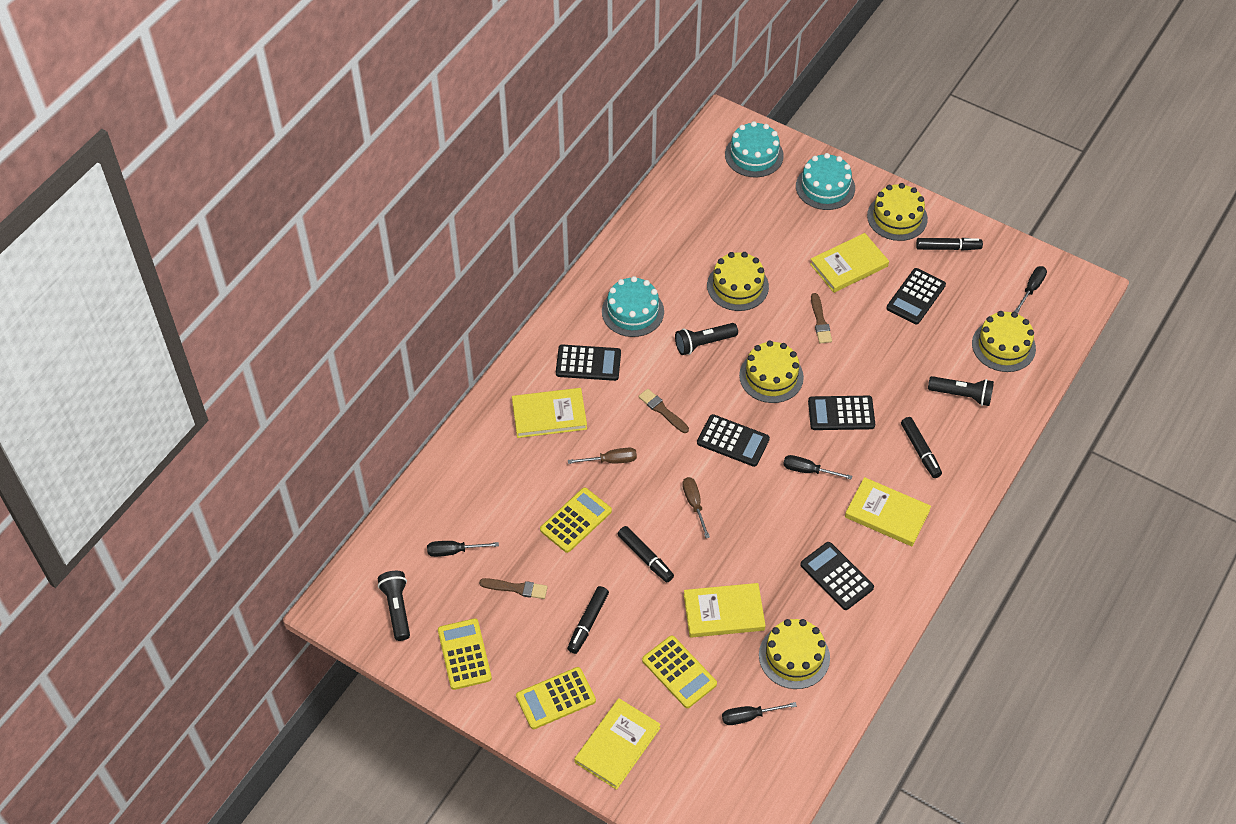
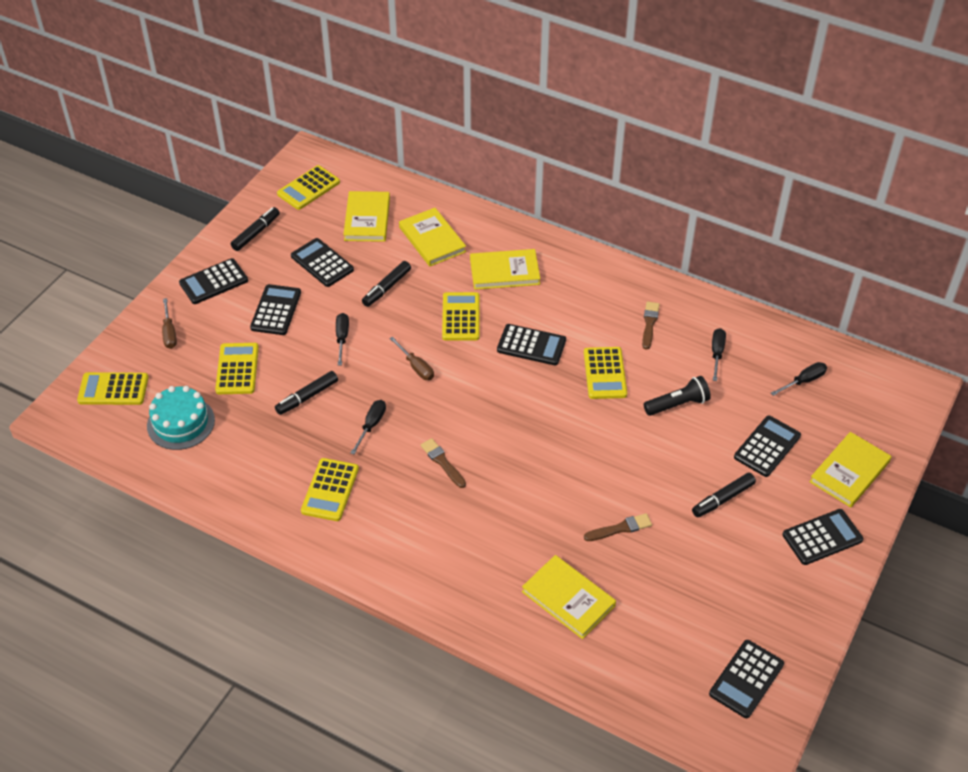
black calculator: 5 -> 7
black flashlight: 3 -> 1
turquoise cake: 3 -> 1
yellow cake: 5 -> 0
yellow calculator: 4 -> 6

